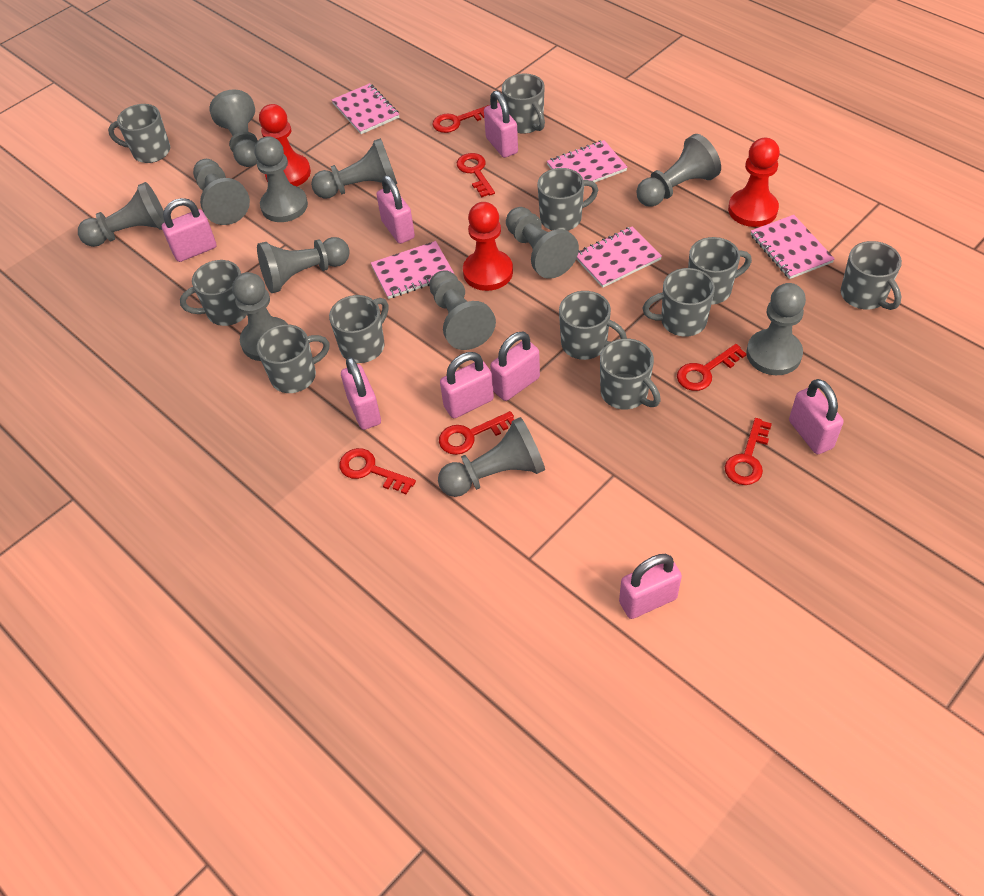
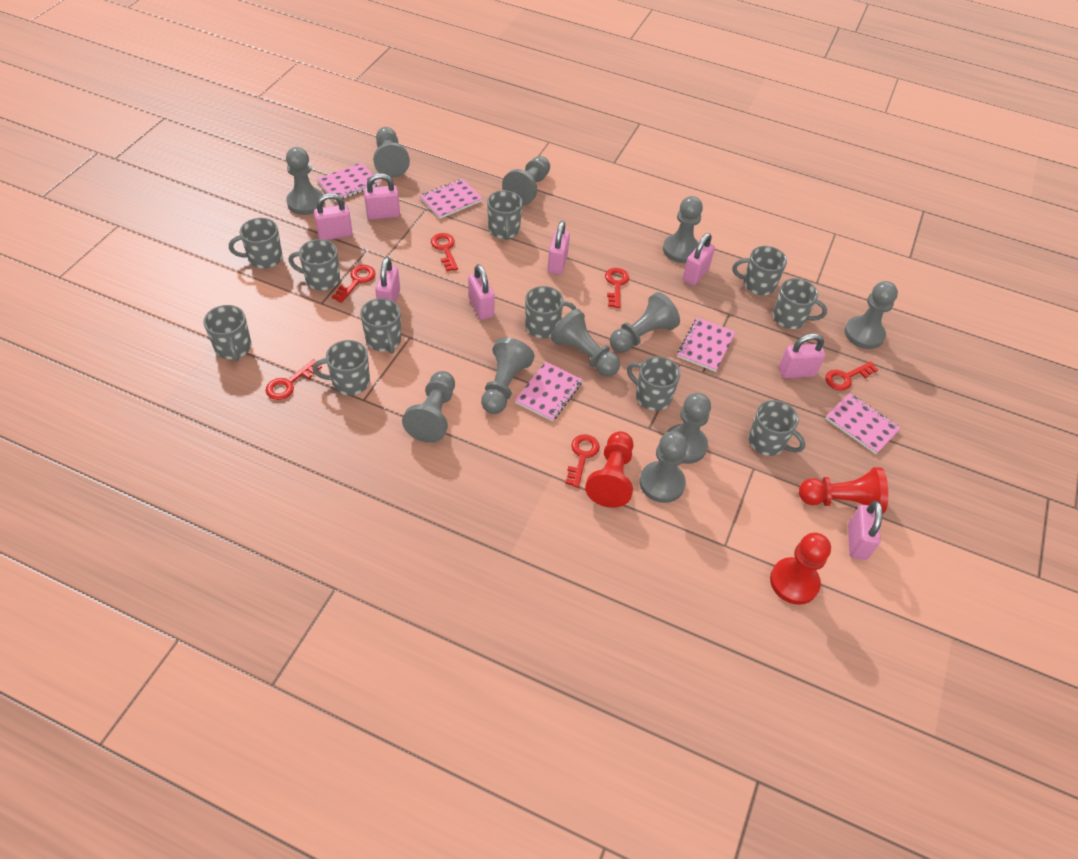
grey pawn: 12 -> 11

